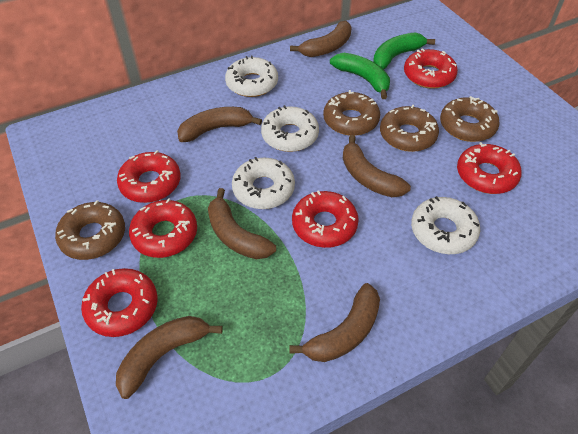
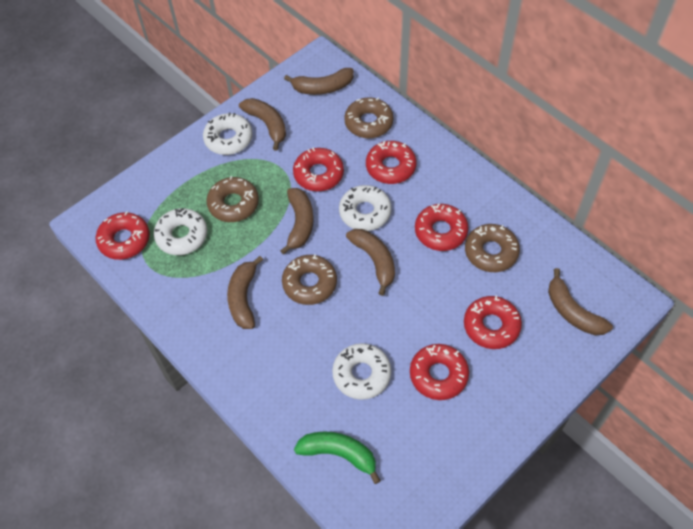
green banana: 2 -> 1

